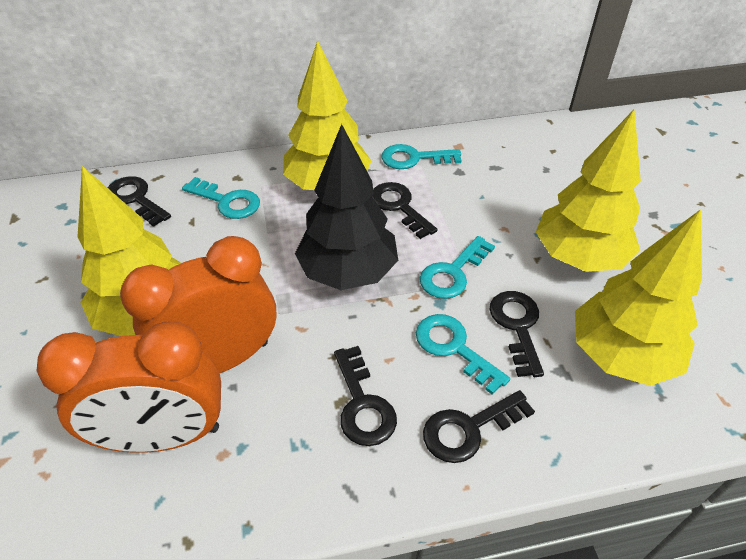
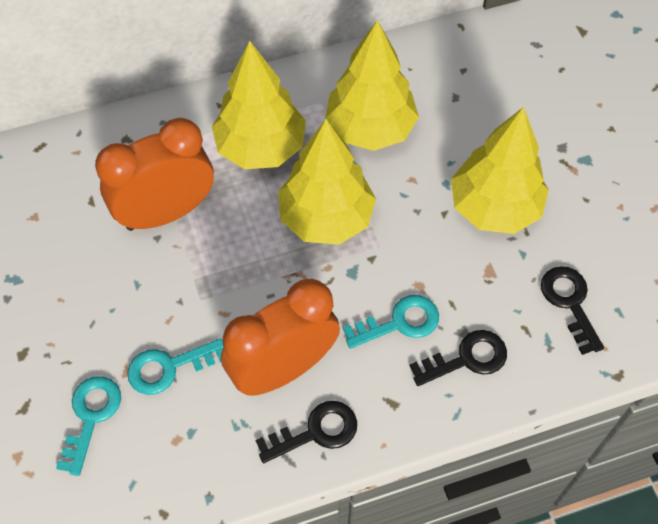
black key: 5 -> 3
black tree: 1 -> 0
turquoise key: 4 -> 3

